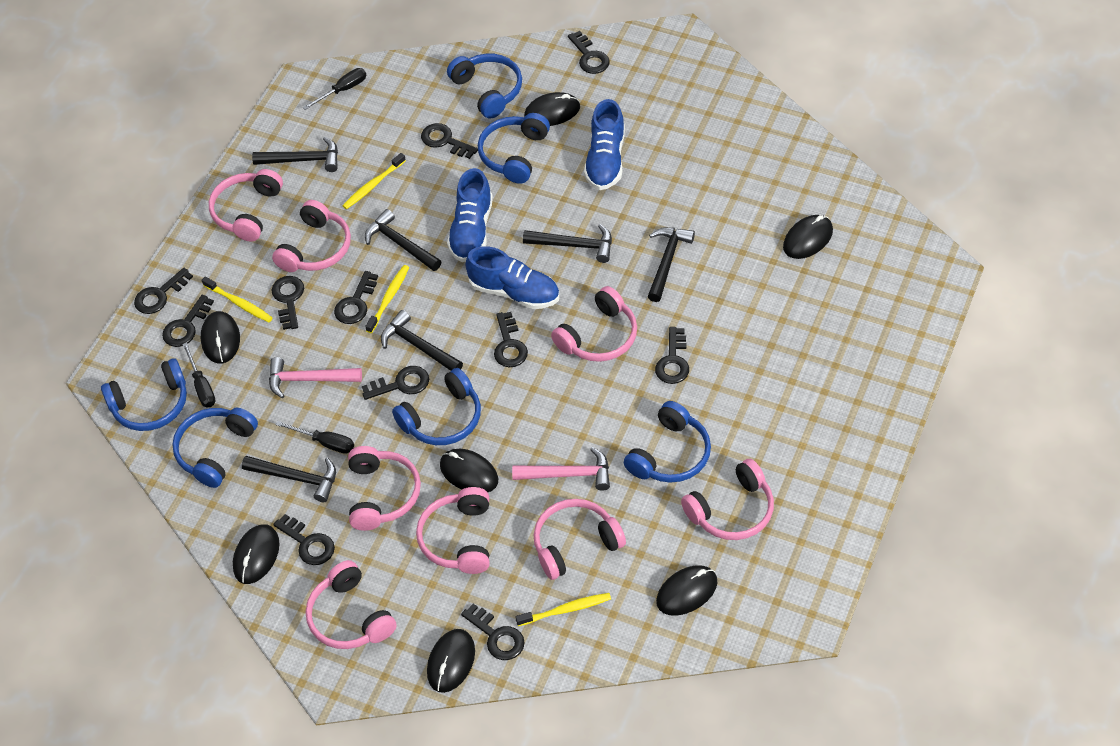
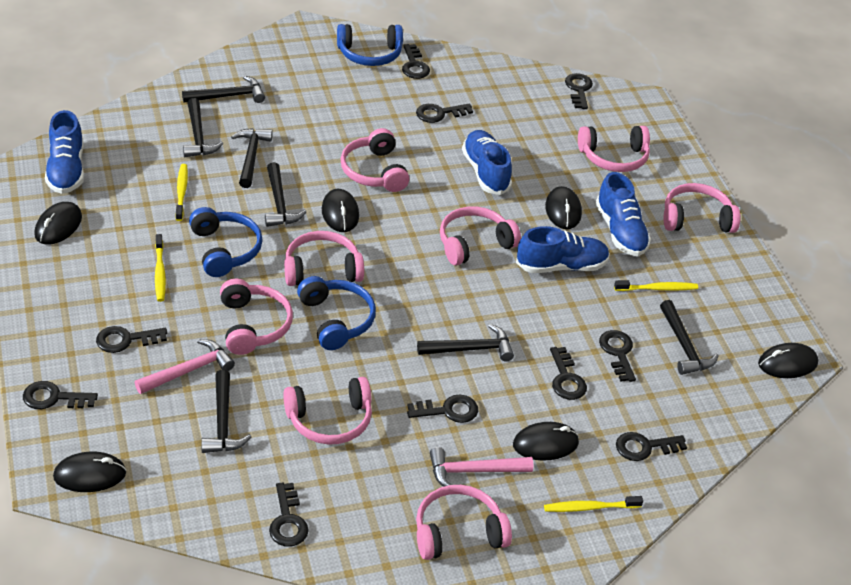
black hammer: 6 -> 7
black key: 11 -> 10
black mouse: 7 -> 6
black screwdriver: 3 -> 0
blue headphones: 6 -> 3
blue shoe: 3 -> 4

